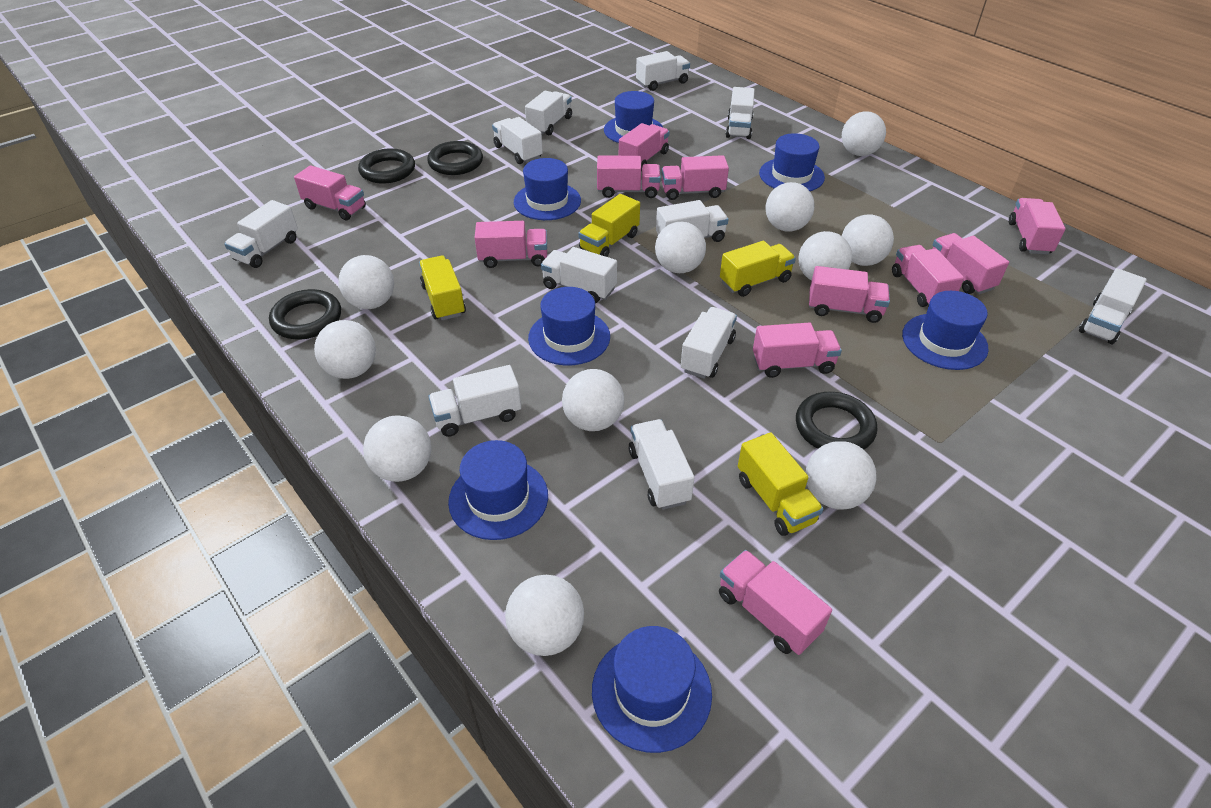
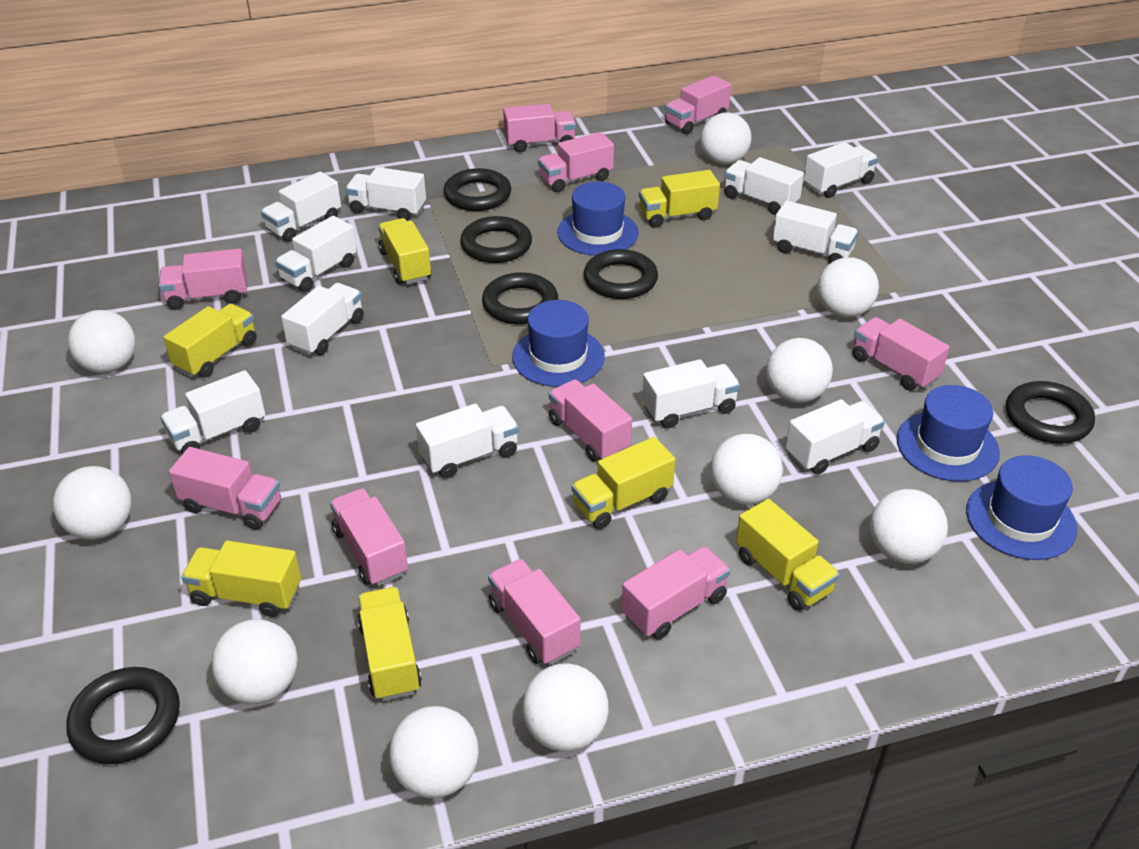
black ring: 4 -> 6
blue hat: 7 -> 4
pink truck: 11 -> 10
white ball: 11 -> 10
yellow truck: 4 -> 7

